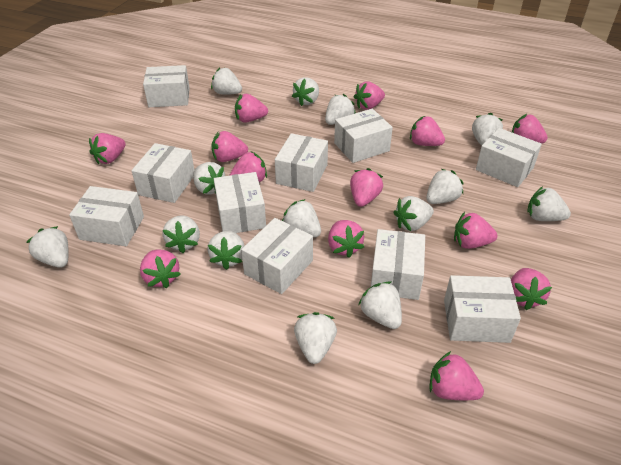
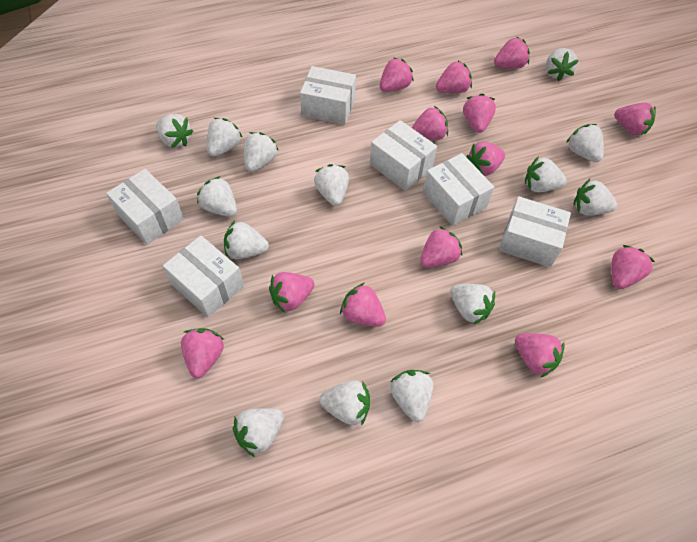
white box: 10 -> 6

